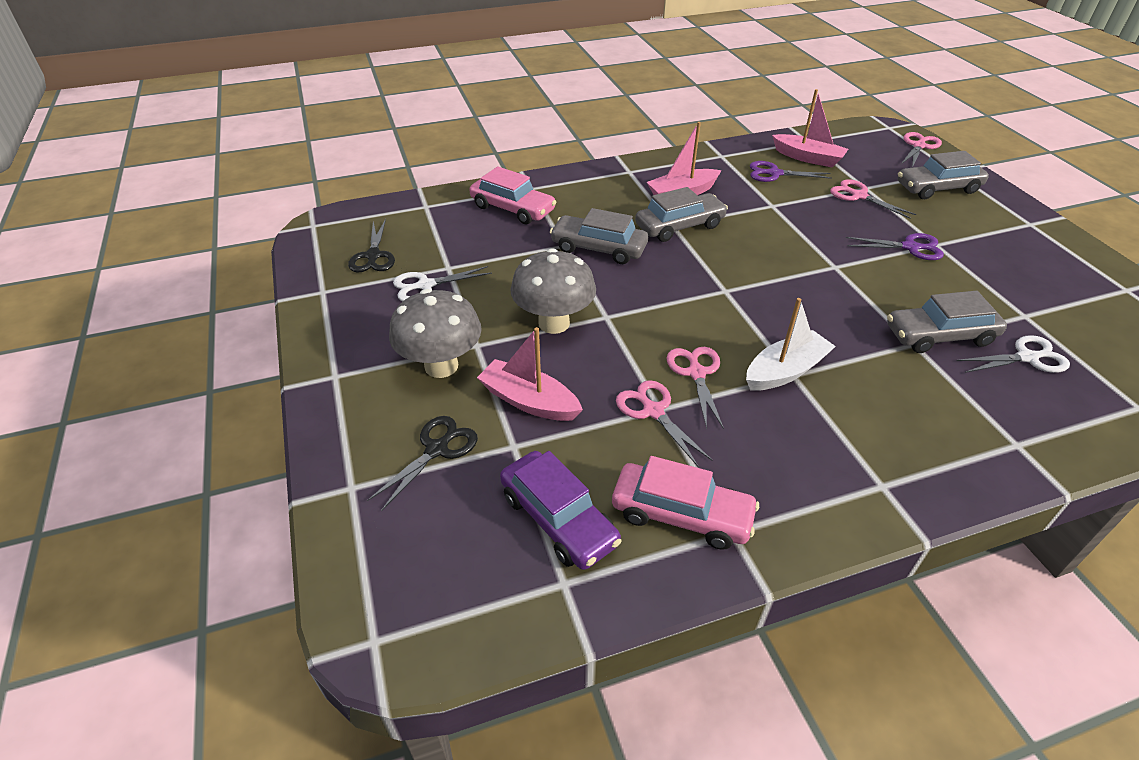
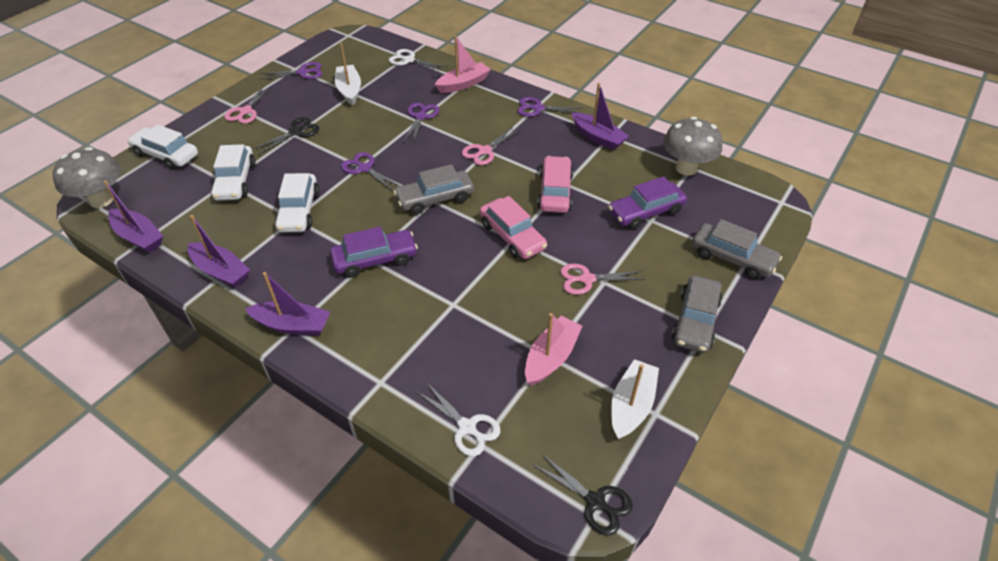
grey car: 4 -> 3
pink boat: 3 -> 2
pink scissors: 4 -> 3
purple boat: 0 -> 4
purple car: 1 -> 2
purple scissors: 2 -> 4
white boat: 1 -> 2
white car: 0 -> 3

